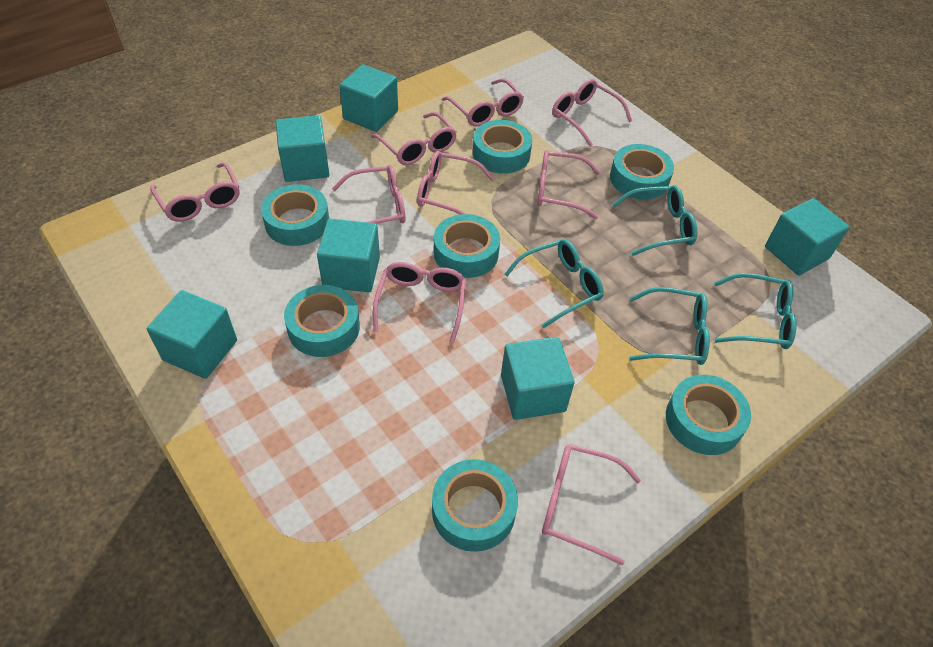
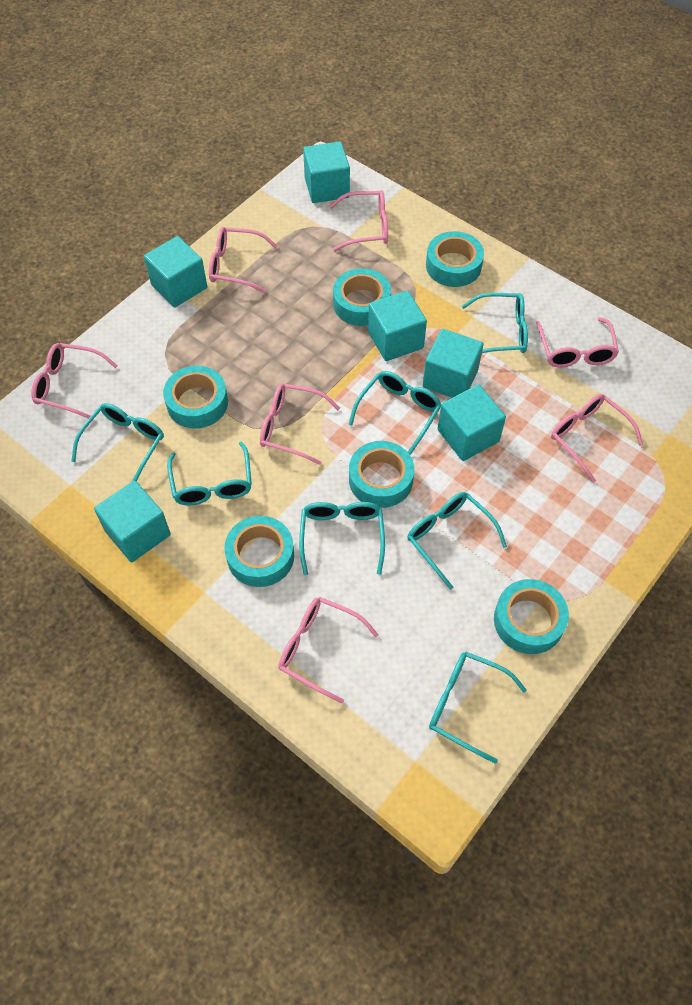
pink glasses: 9 -> 7
turquoise glasses: 4 -> 7
turquoise tape: 7 -> 6

